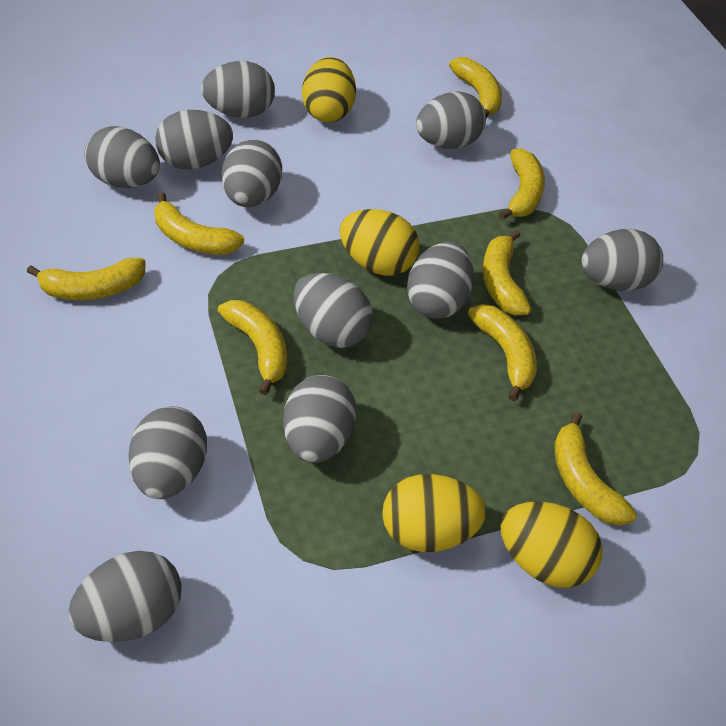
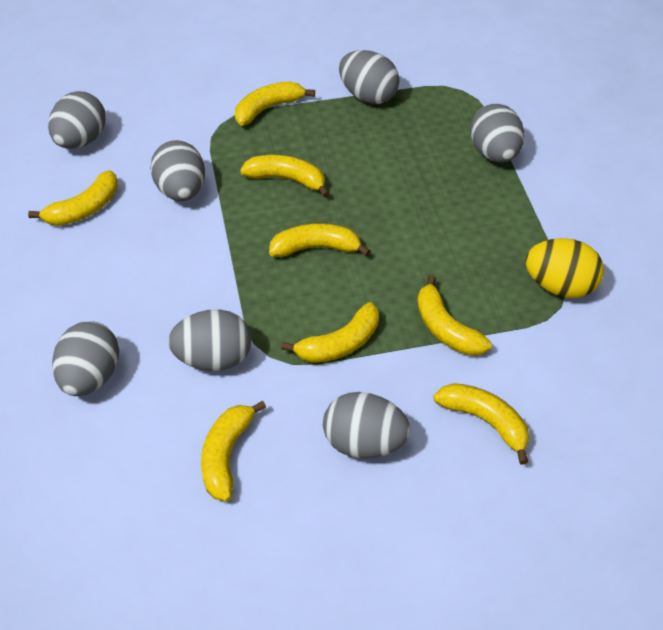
grey egg: 11 -> 7
yellow egg: 4 -> 1

